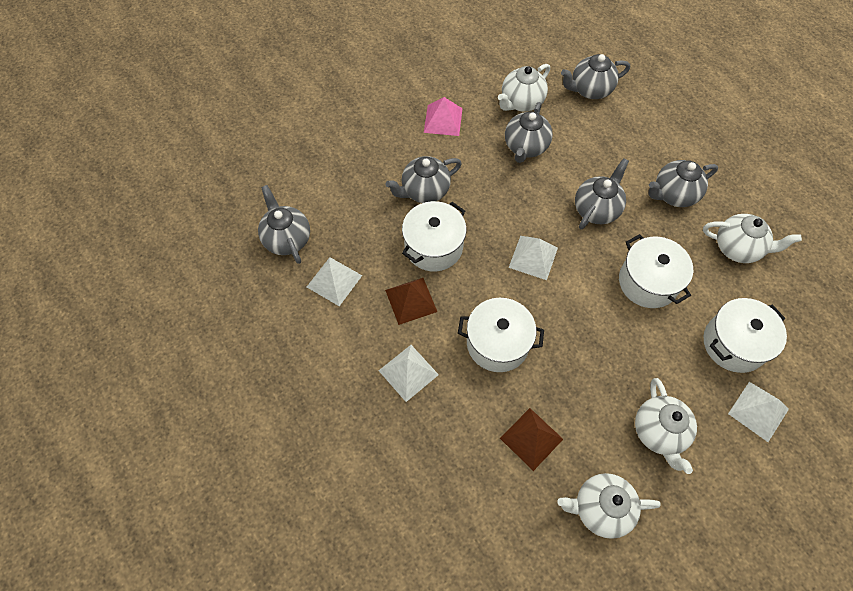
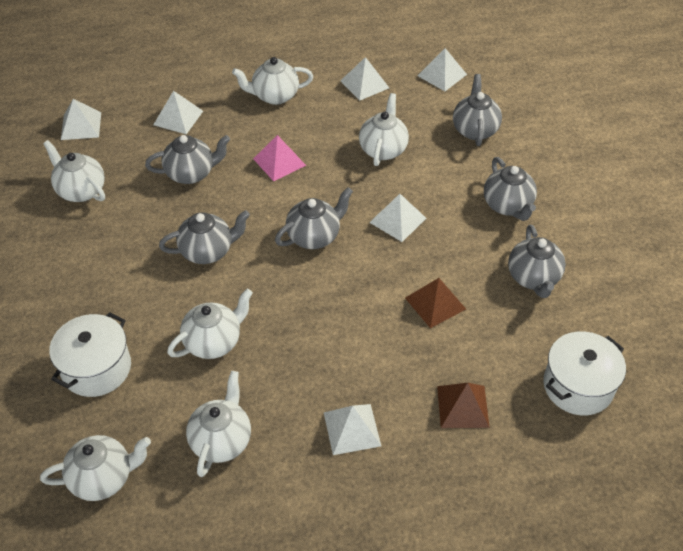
white pot: 4 -> 2
white pyramid: 4 -> 6
white teapot: 4 -> 6

